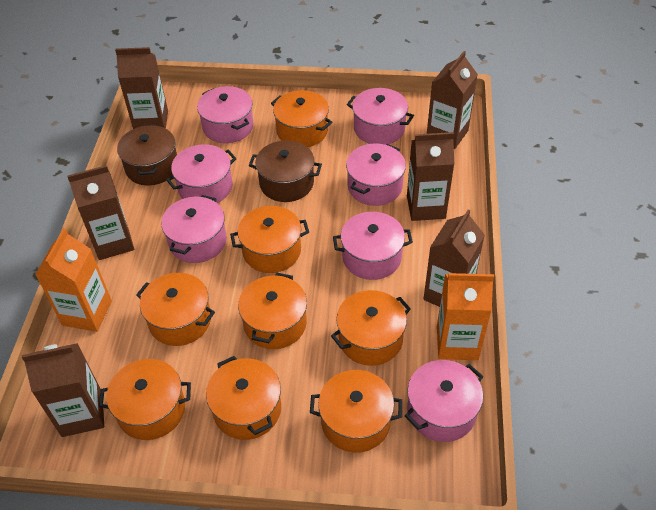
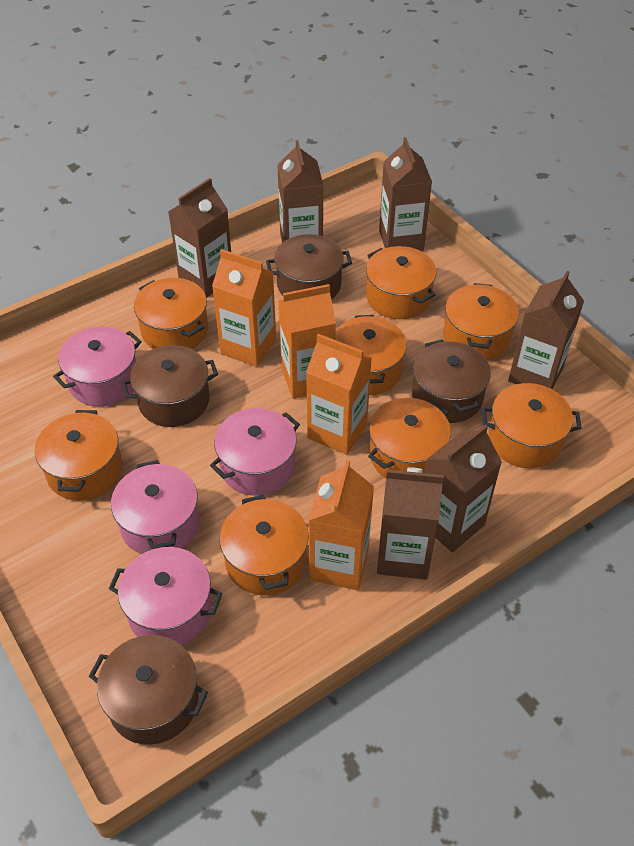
brown pot: 2 -> 4
orange carton: 2 -> 4
pink pot: 7 -> 4

